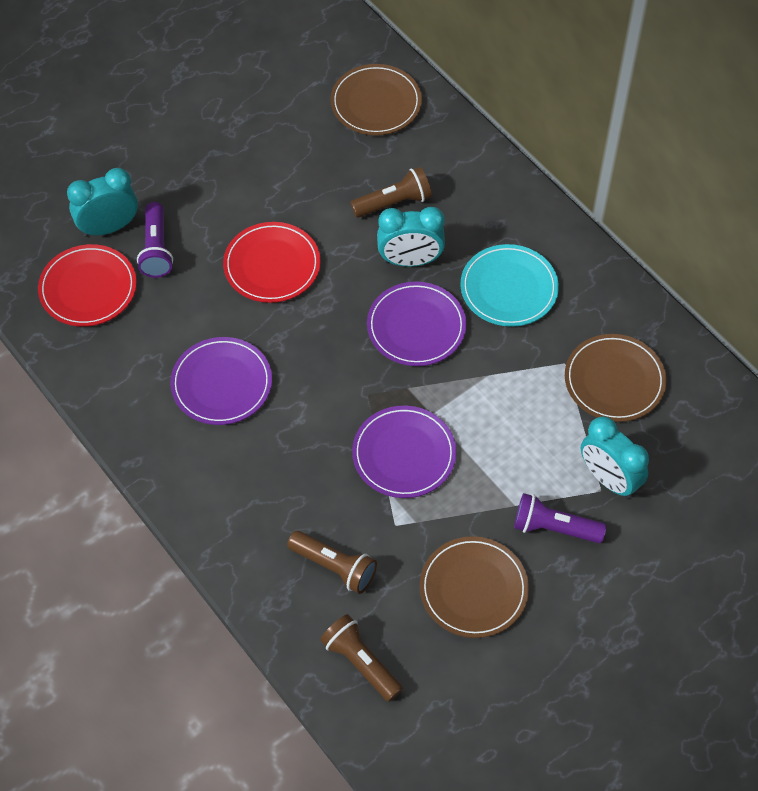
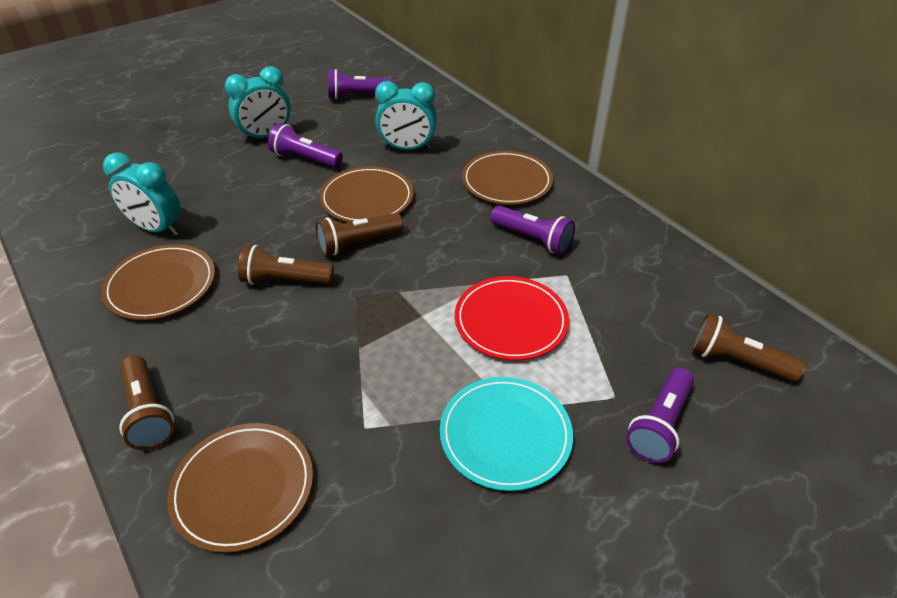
brown flashlight: 3 -> 4
brown plate: 3 -> 4
purple flashlight: 2 -> 4
purple plate: 3 -> 0
red plate: 2 -> 1

